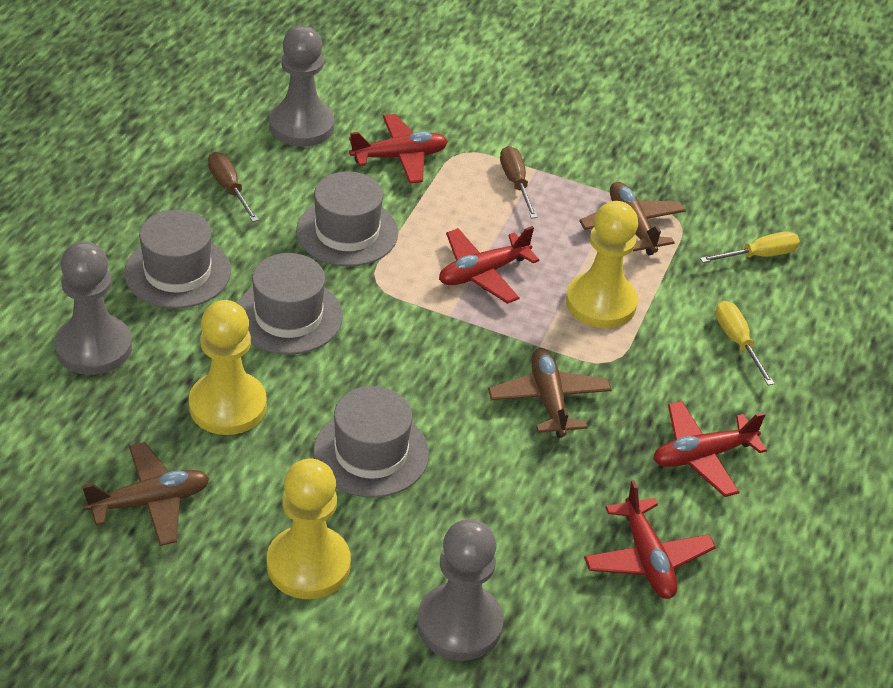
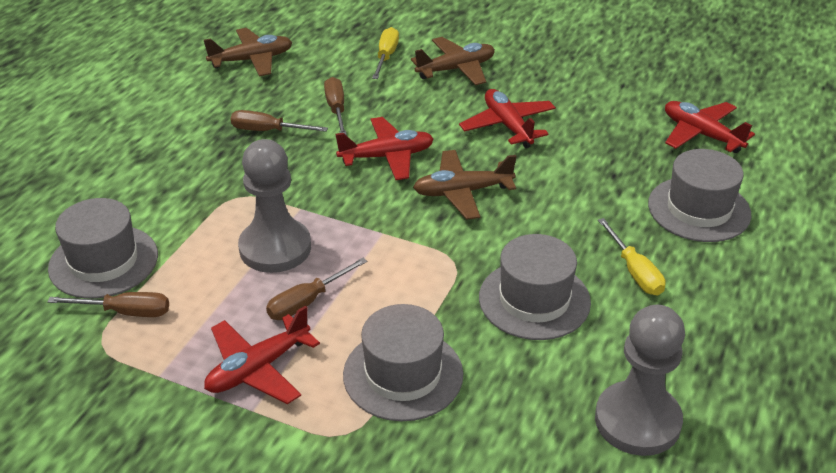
brown screwdriver: 2 -> 4
grey pawn: 3 -> 2
yellow pawn: 3 -> 0

